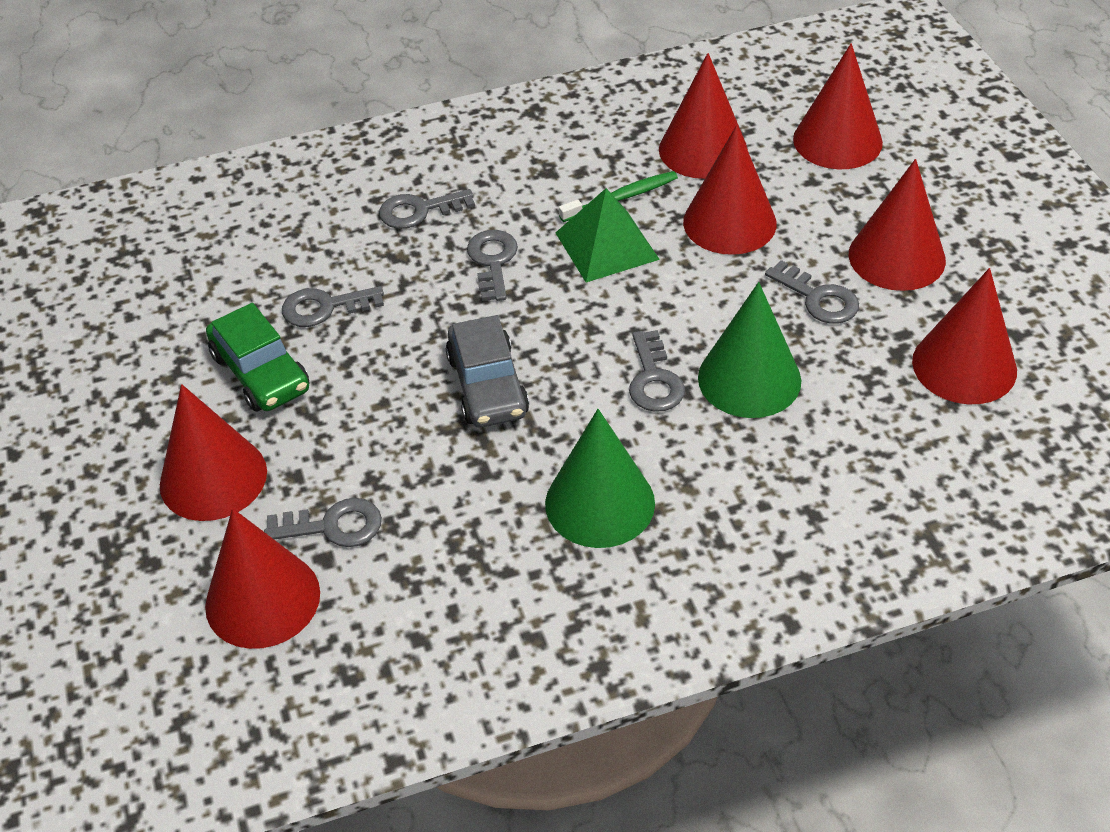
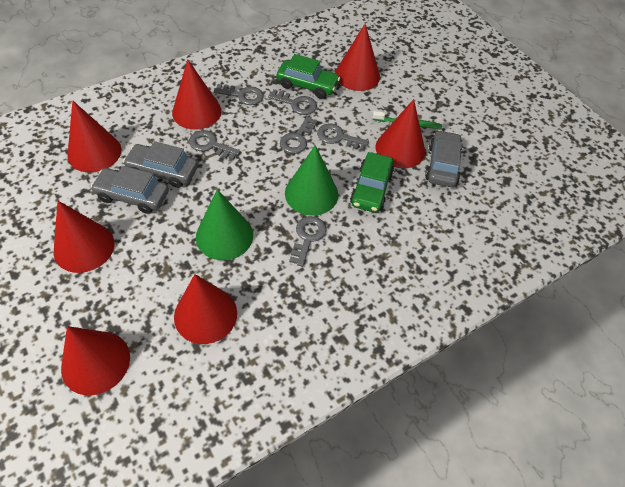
green car: 1 -> 2
green pyramid: 1 -> 0
grey car: 1 -> 3

